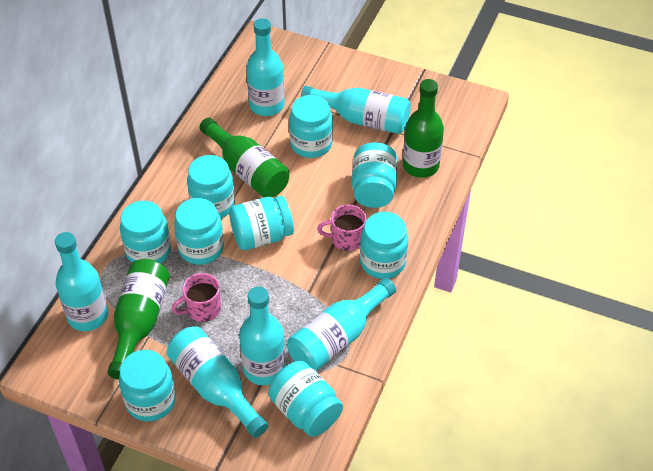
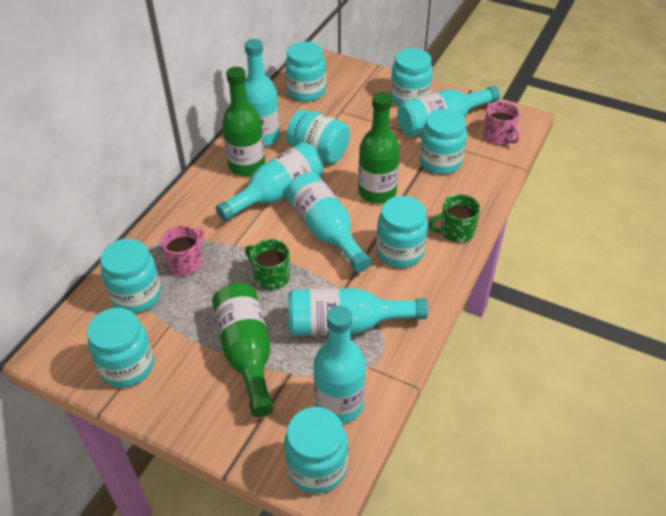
green mug: 0 -> 2
turquoise jar: 9 -> 8

